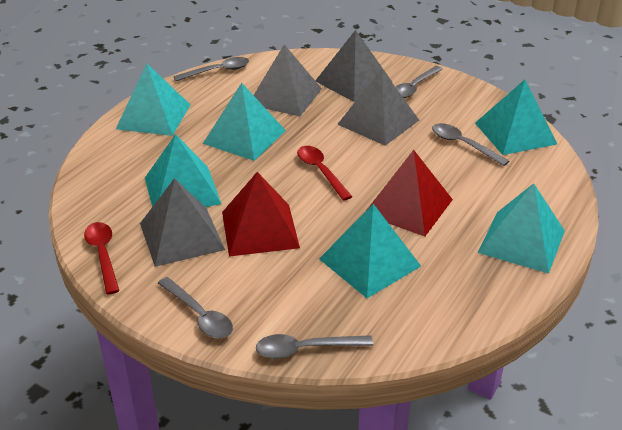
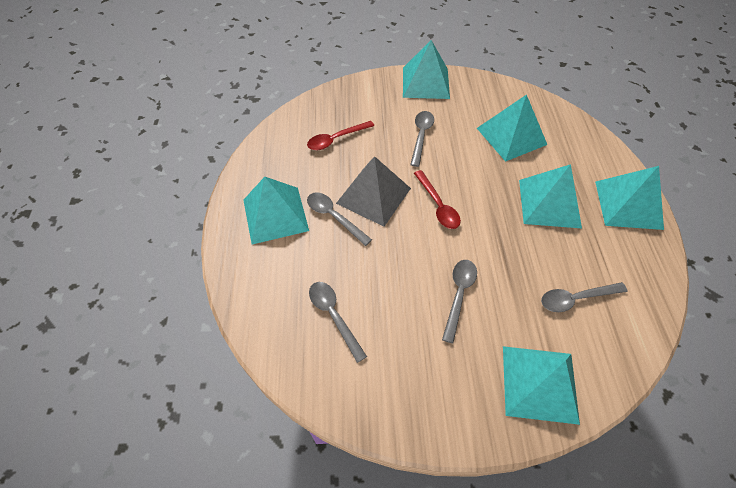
grey pyramid: 4 -> 1
red pyramid: 2 -> 0

